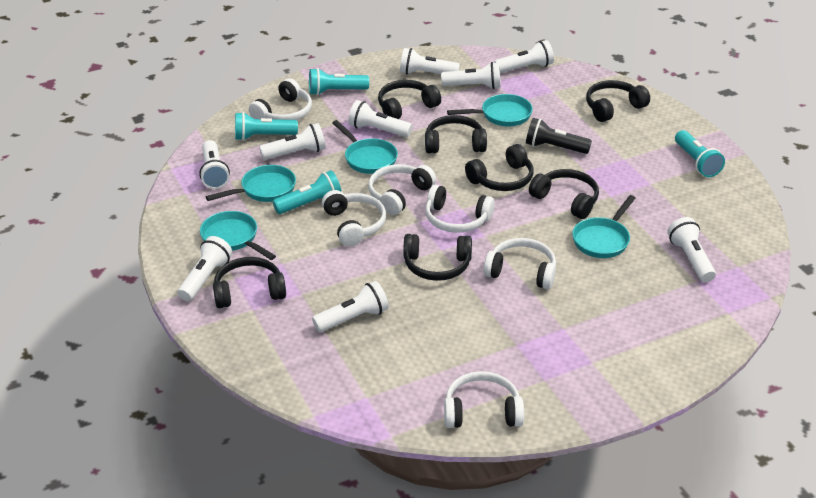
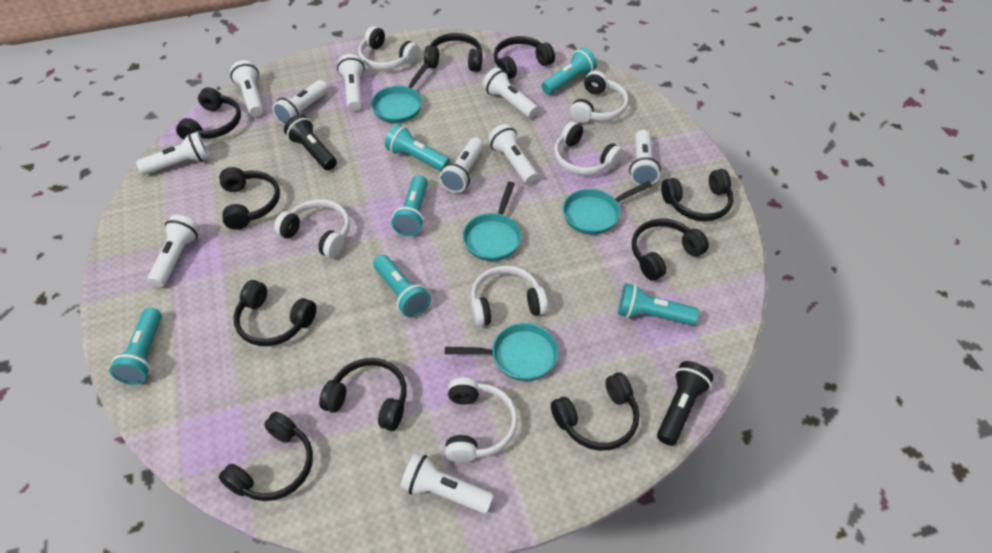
black flashlight: 1 -> 2
black headphones: 7 -> 10
turquoise flashlight: 4 -> 6
turquoise pan: 5 -> 4
white flashlight: 9 -> 10

